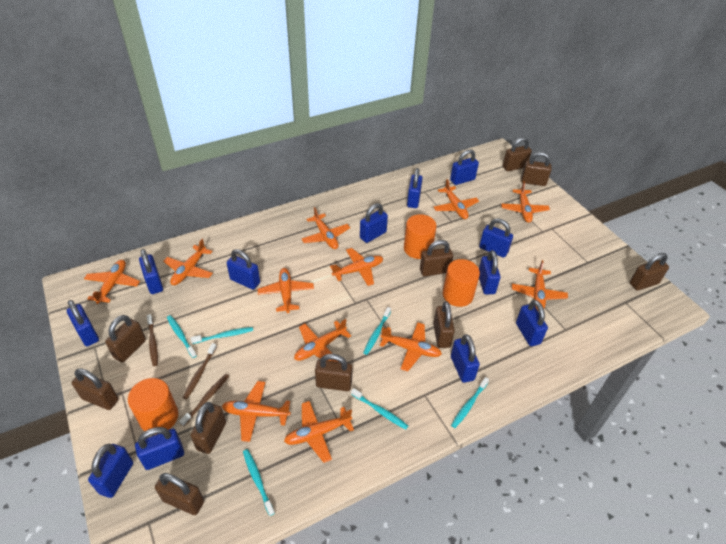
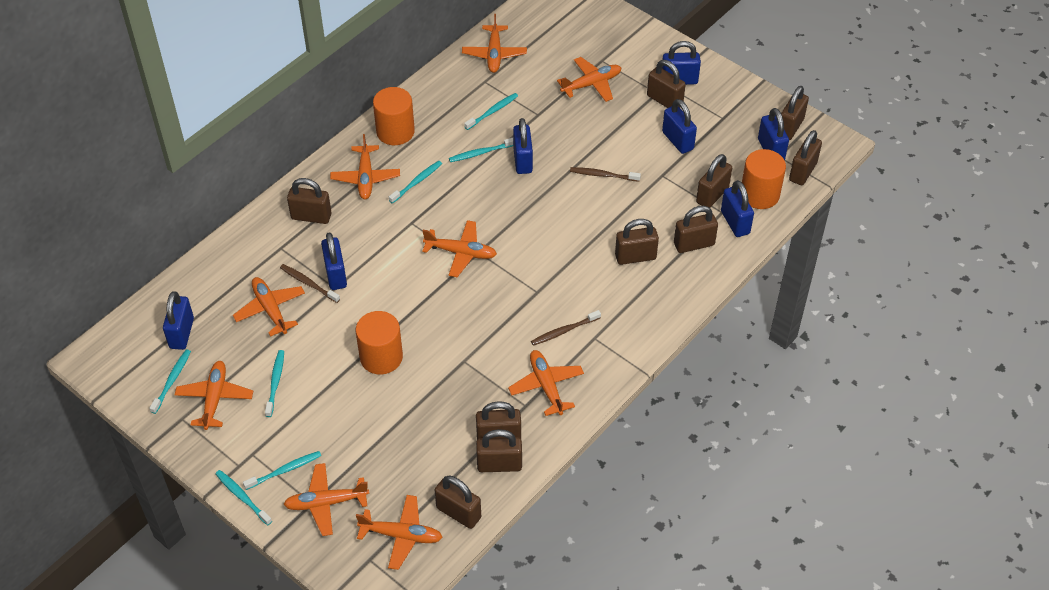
blue padlock: 12 -> 7
orange plane: 12 -> 9
turquoise toothbrush: 6 -> 7

